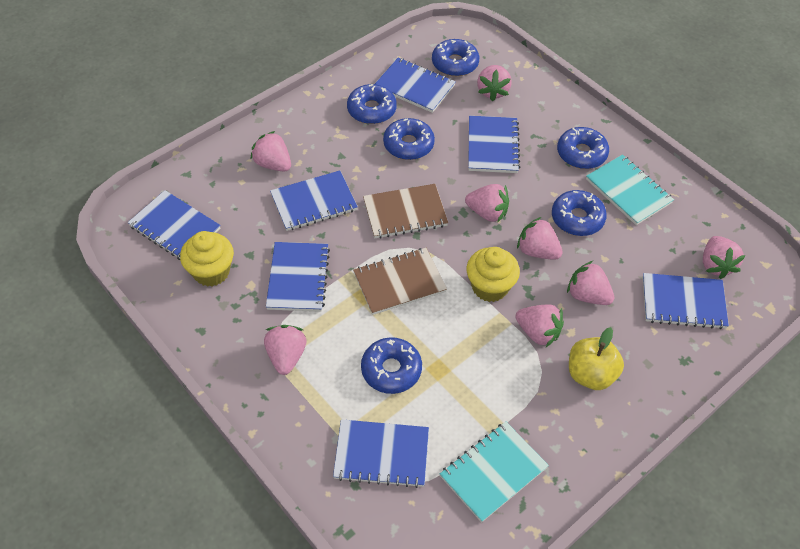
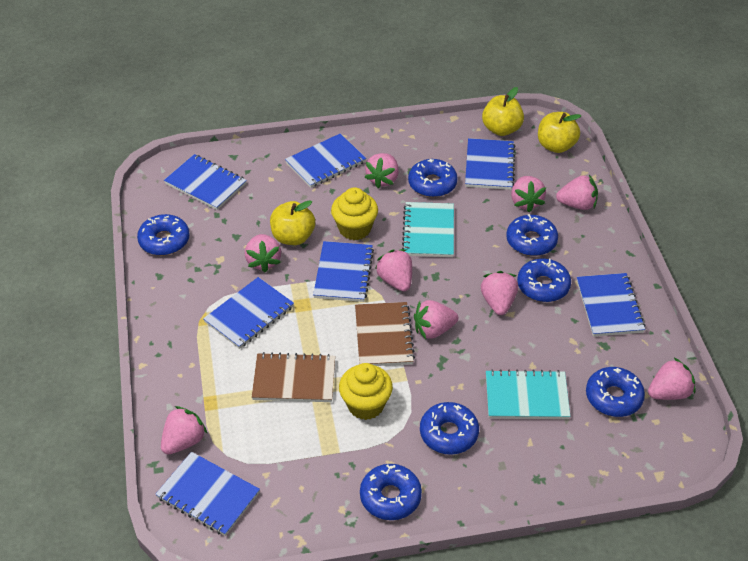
blue donut: 6 -> 7
pink strawberry: 8 -> 9
yellow apple: 1 -> 3

